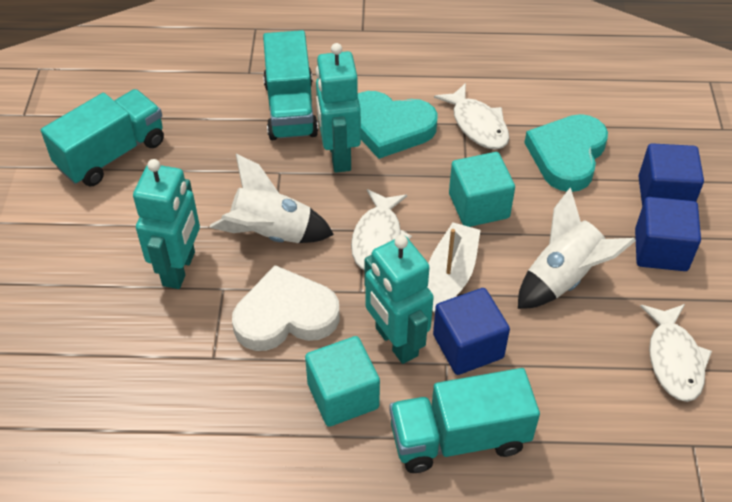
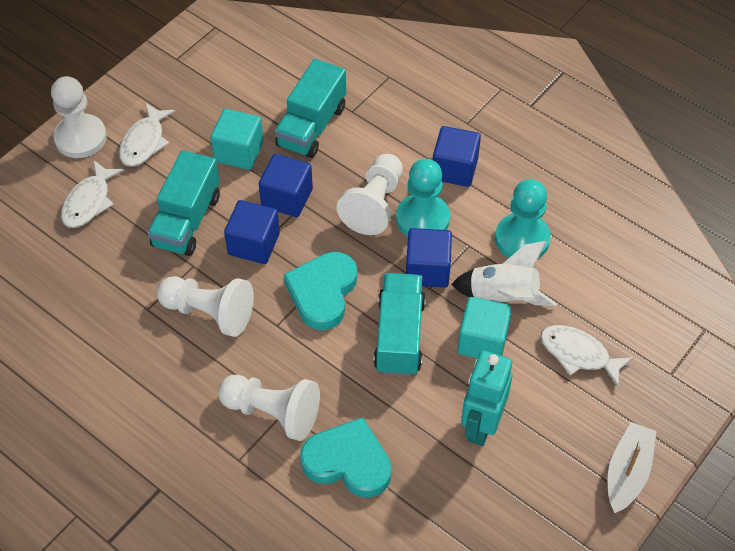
blue cube: 3 -> 4
turquoise pawn: 0 -> 2
turquoise robot: 3 -> 1
white heart: 1 -> 0
white pawn: 0 -> 4
white rocket: 2 -> 1

